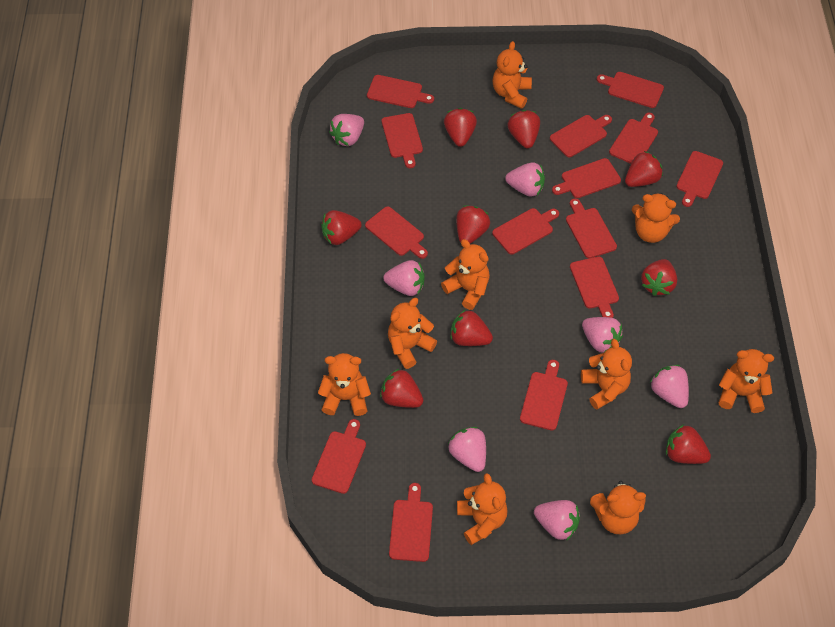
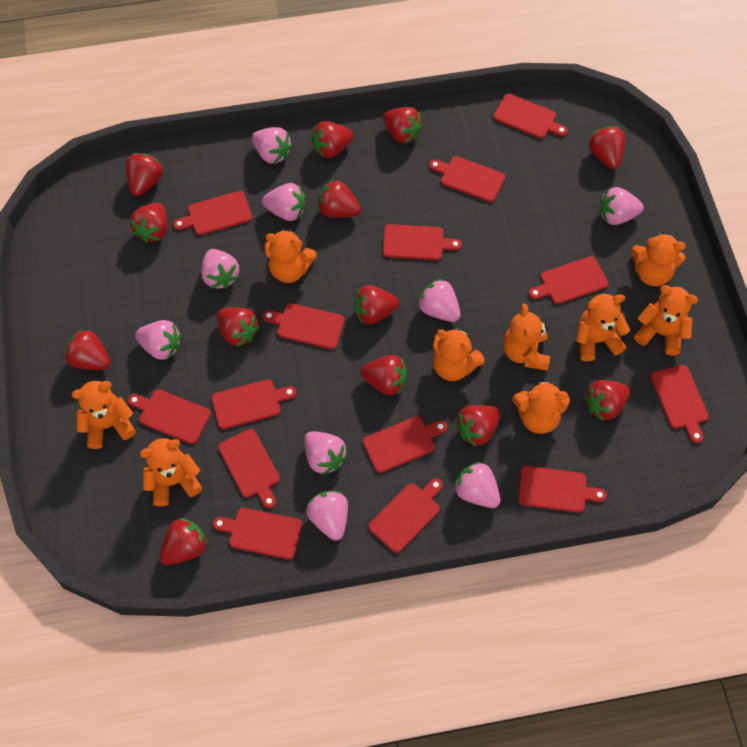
pink strawberry: 7 -> 9
red strawberry: 9 -> 13

